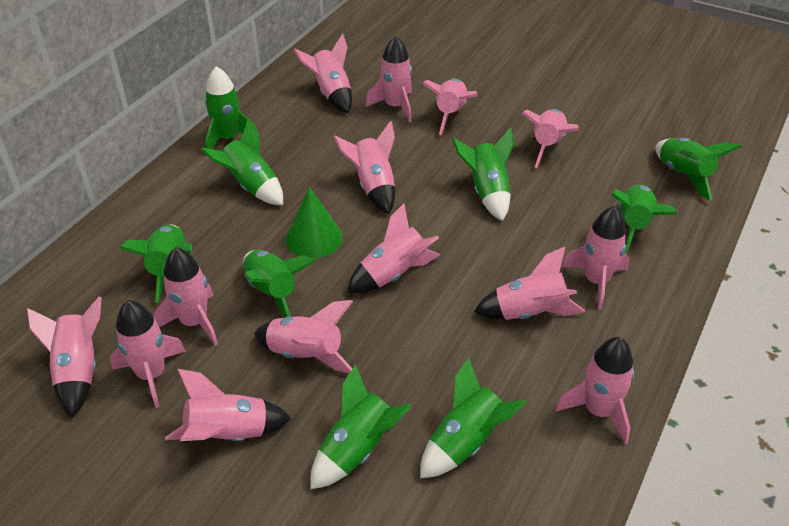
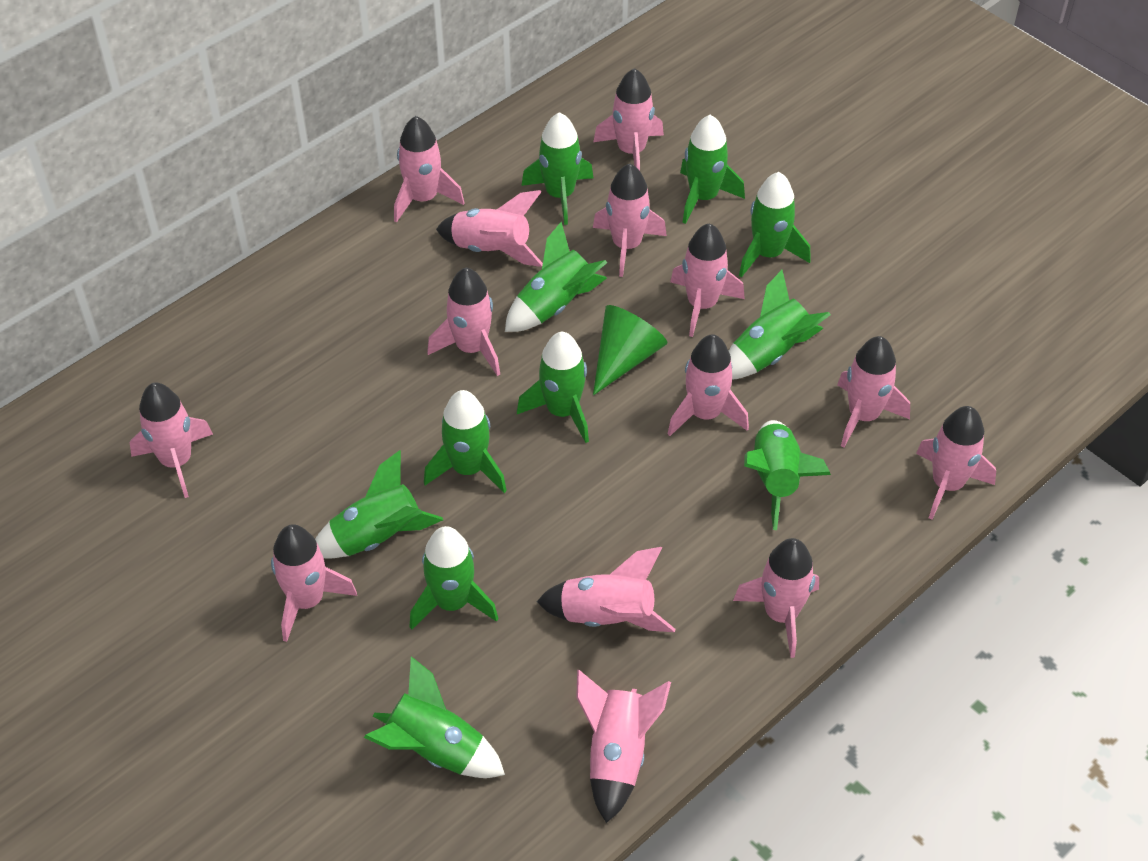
green rocket: 9 -> 11

